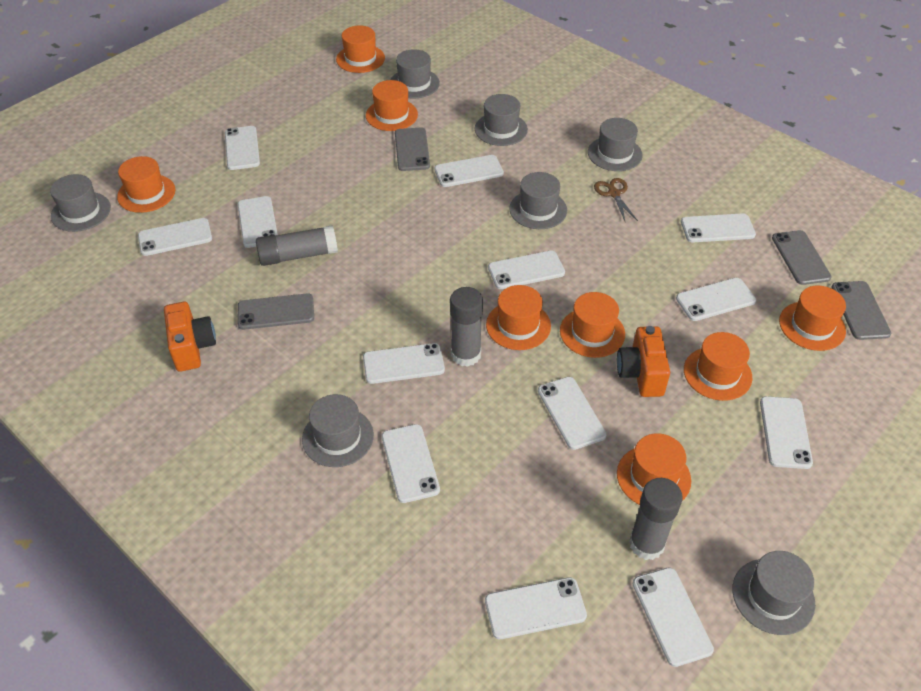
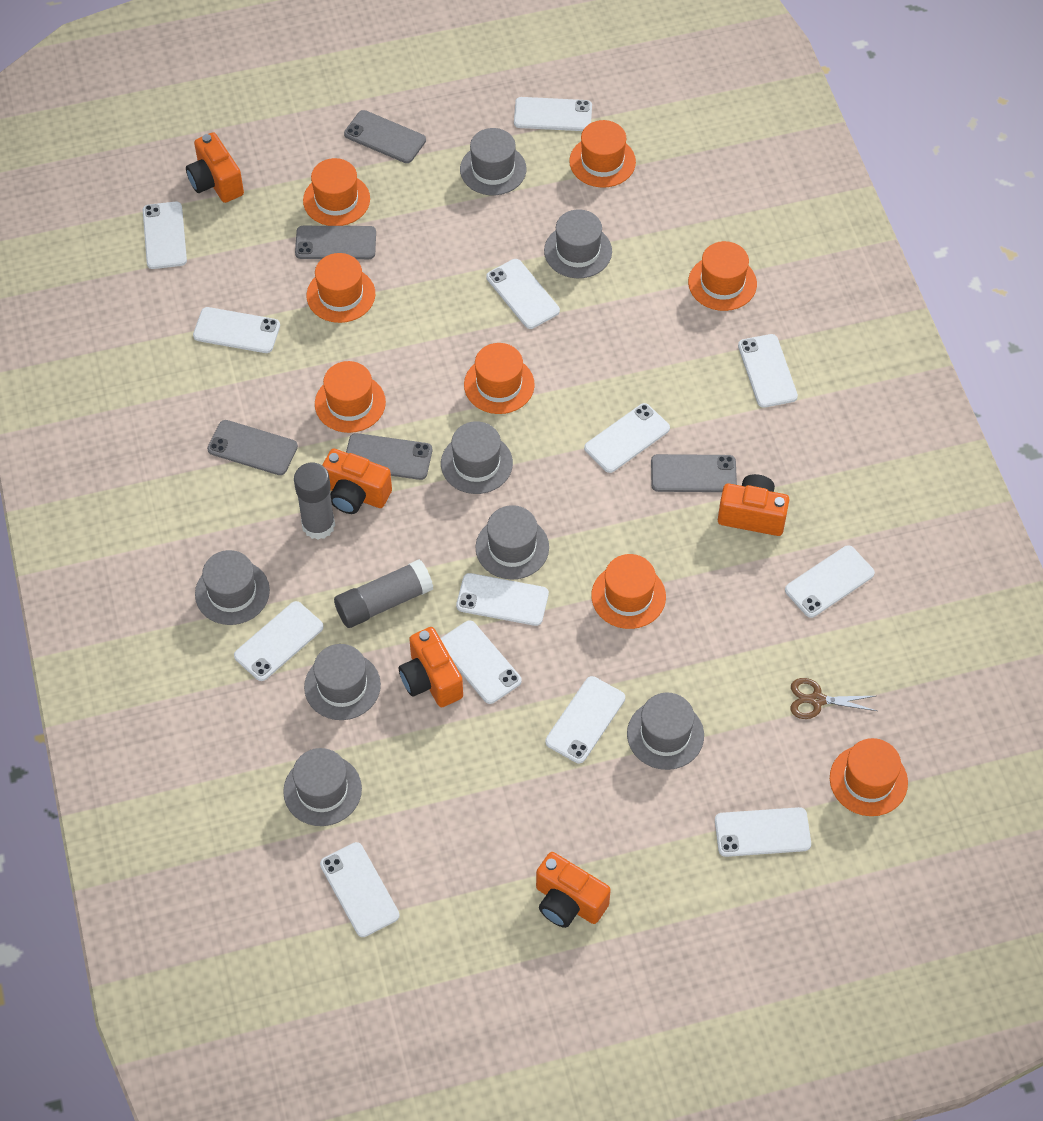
grey glue stick: 3 -> 2
grey hat: 7 -> 8
grey phone: 4 -> 5
orange camera: 2 -> 5

